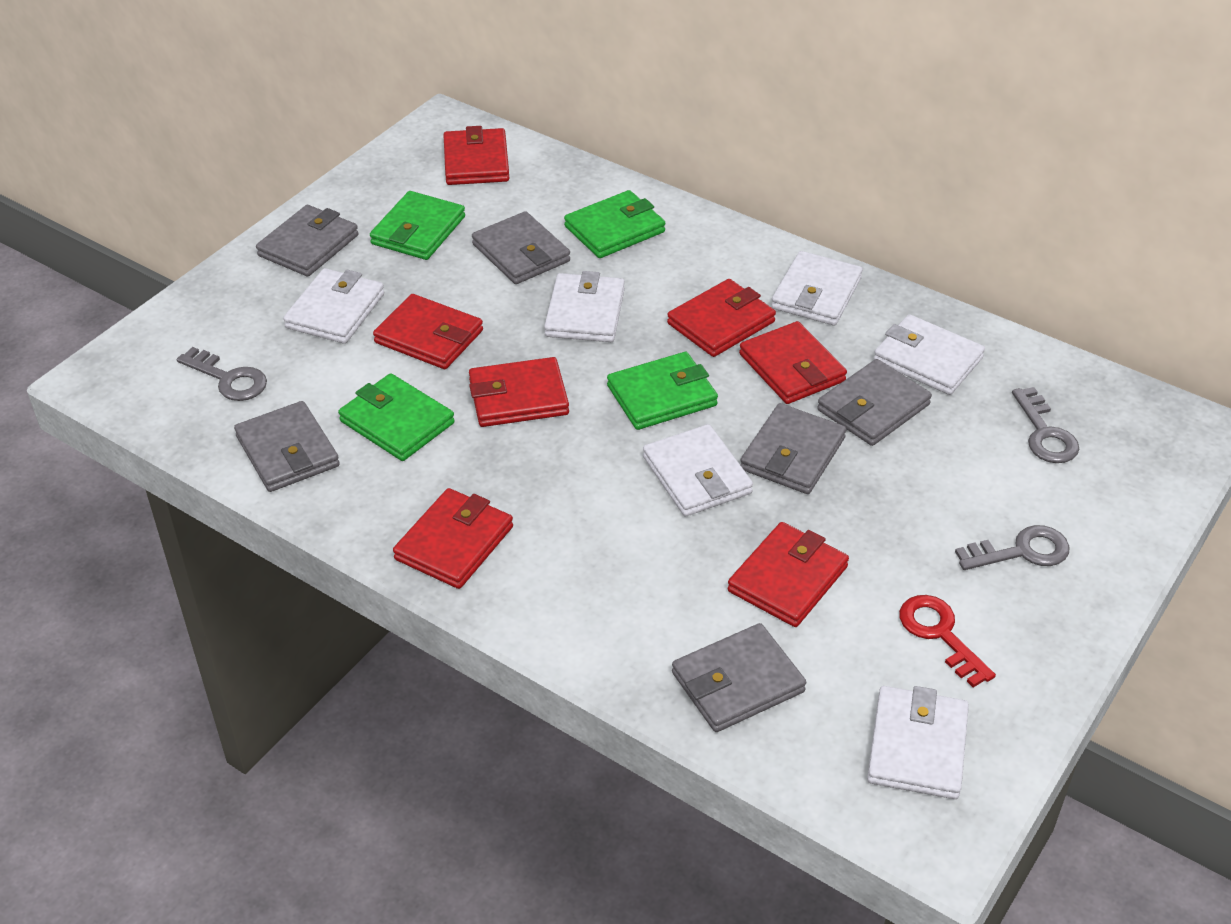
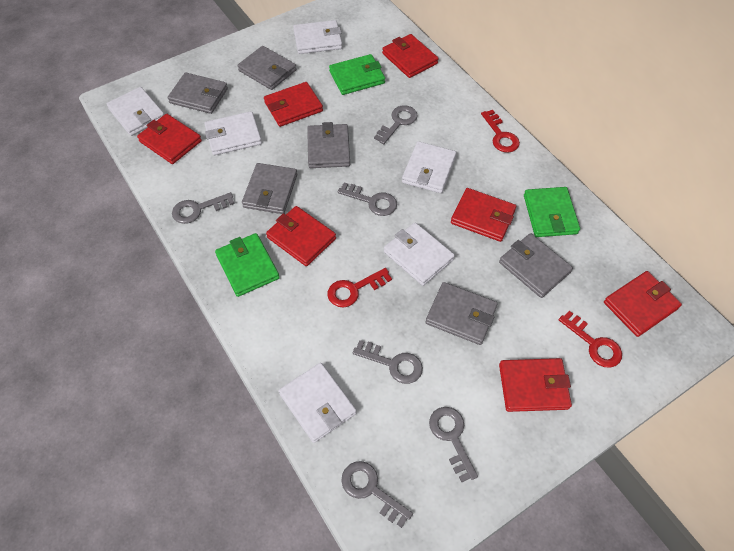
green wallet: 4 -> 3
grey key: 3 -> 6
red key: 1 -> 3

